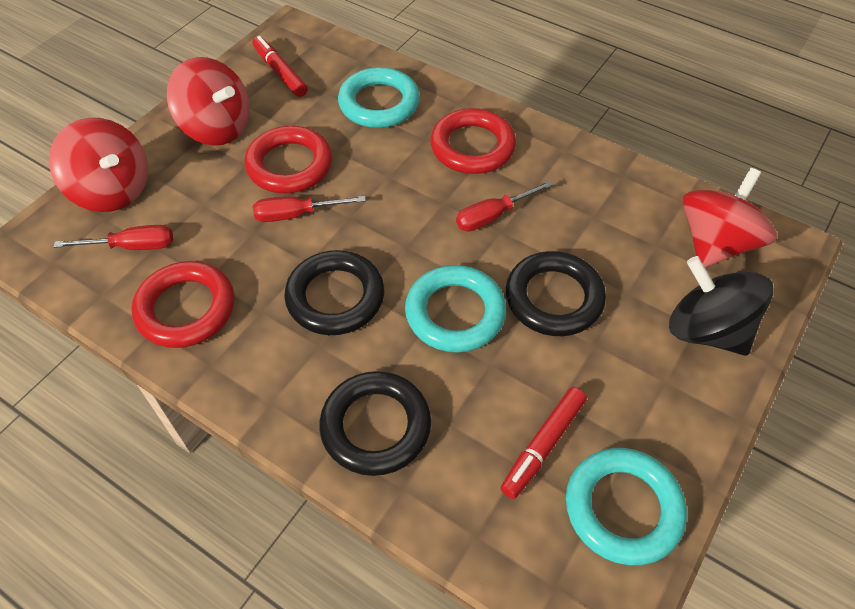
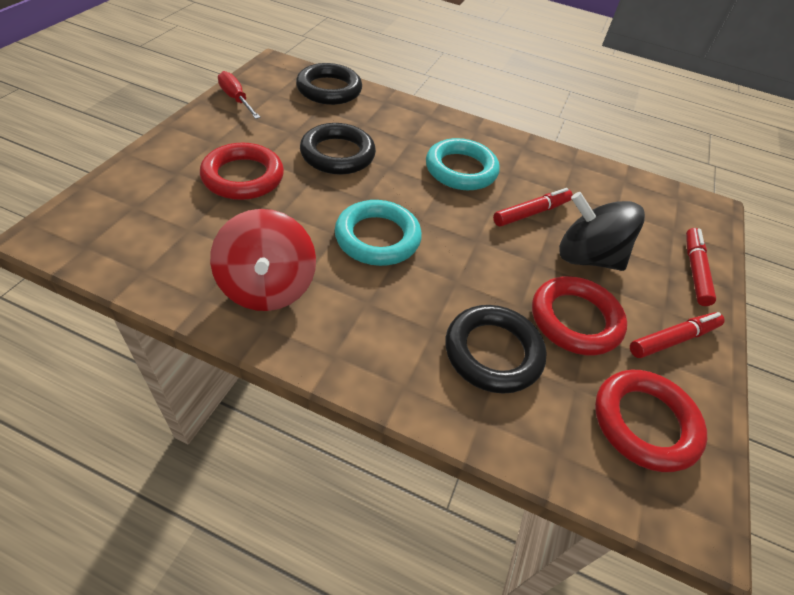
red marker: 2 -> 3
red screwdriver: 3 -> 1
red spinning top: 3 -> 1
turquoise ring: 3 -> 2

